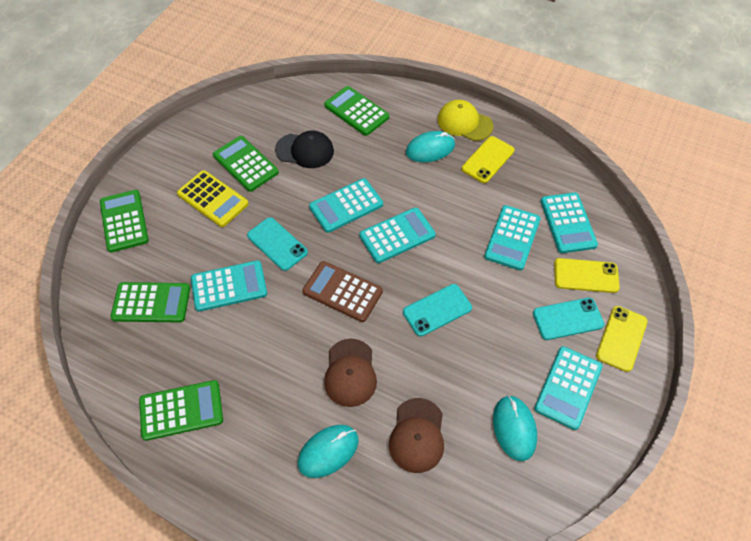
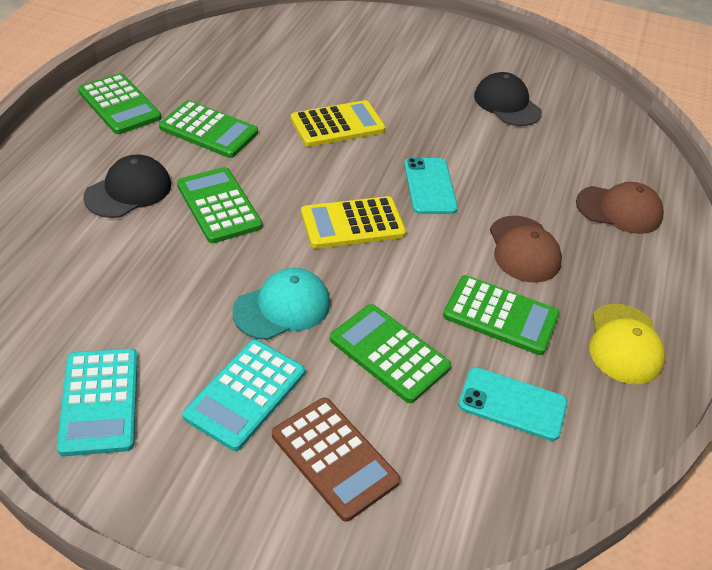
black cap: 1 -> 2
turquoise calculator: 6 -> 2
turquoise cap: 0 -> 1
turquoise mouse: 3 -> 0
turquoise phone: 3 -> 2
yellow calculator: 1 -> 2
yellow phone: 3 -> 0

